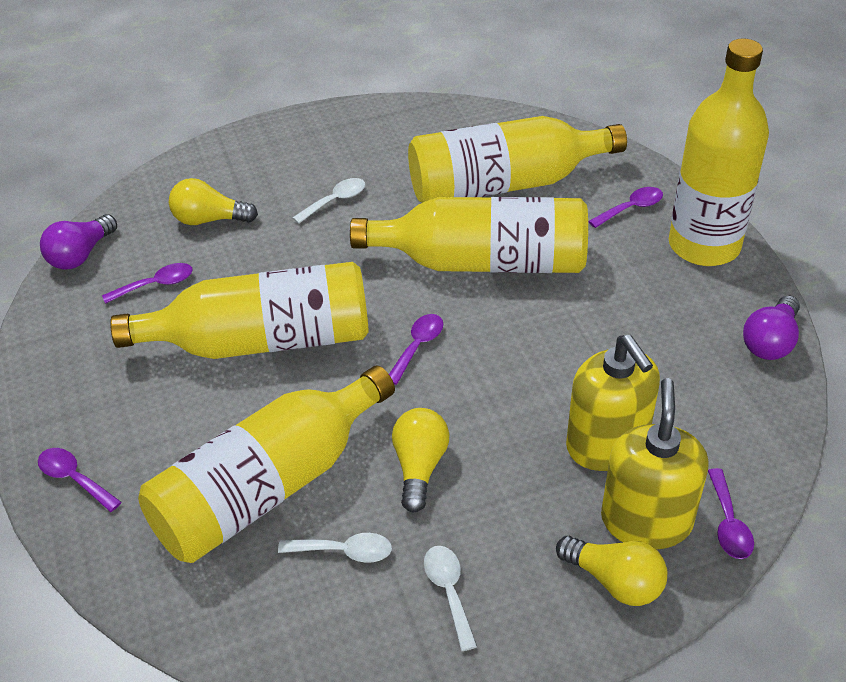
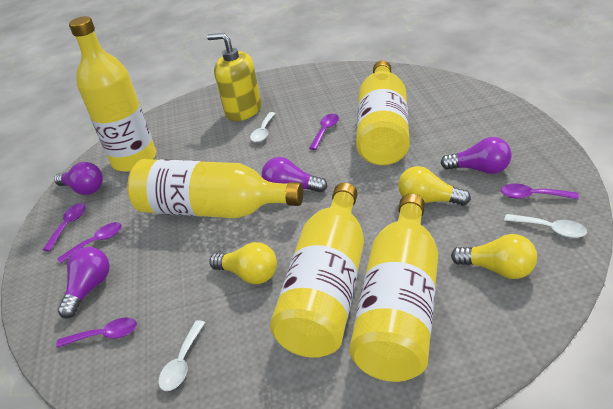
purple light bulb: 2 -> 4
yellow soap dispenser: 2 -> 1

